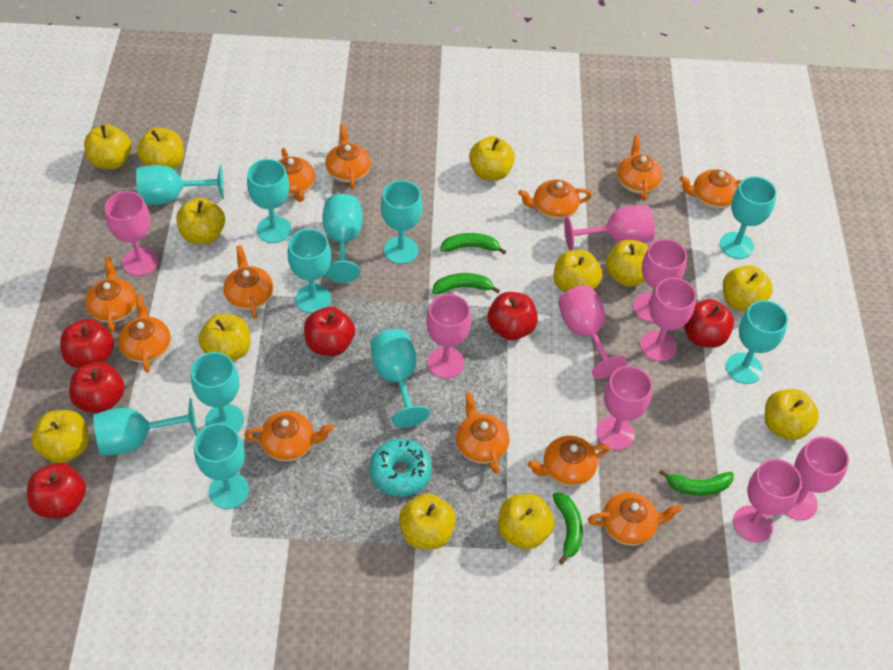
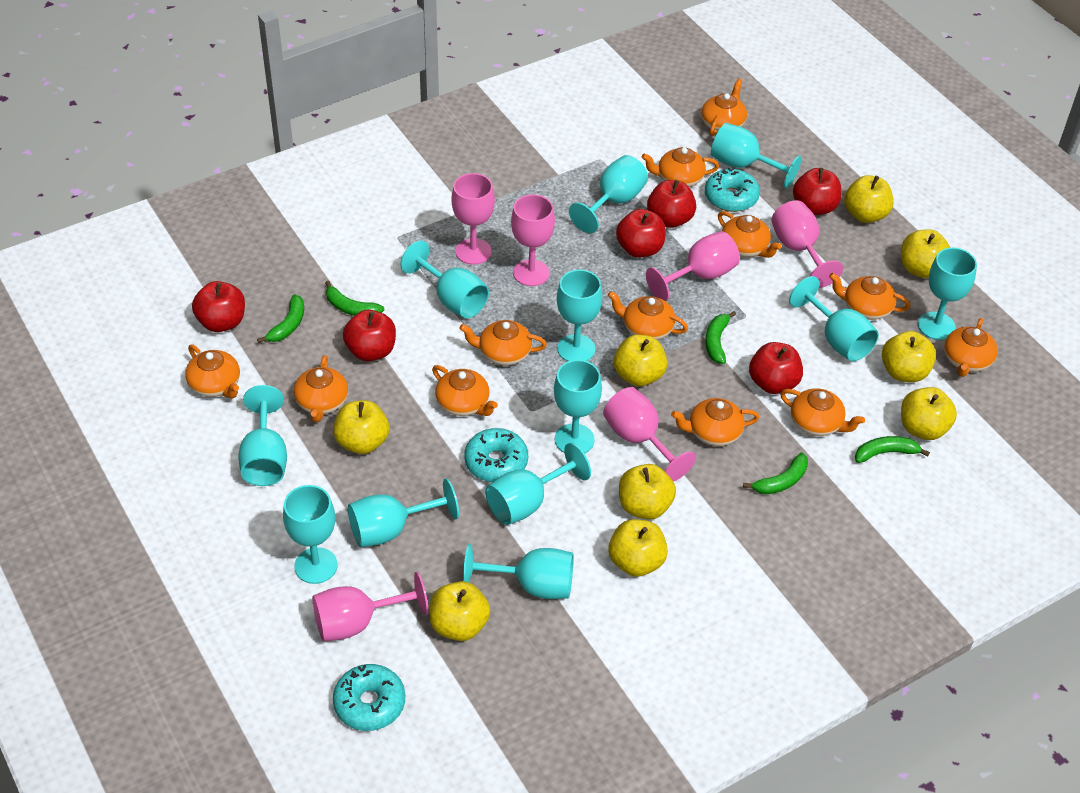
green banana: 4 -> 5
pink goblet: 9 -> 6
turquoise donut: 1 -> 3
turquoise goblet: 11 -> 12
yellow apple: 12 -> 9

